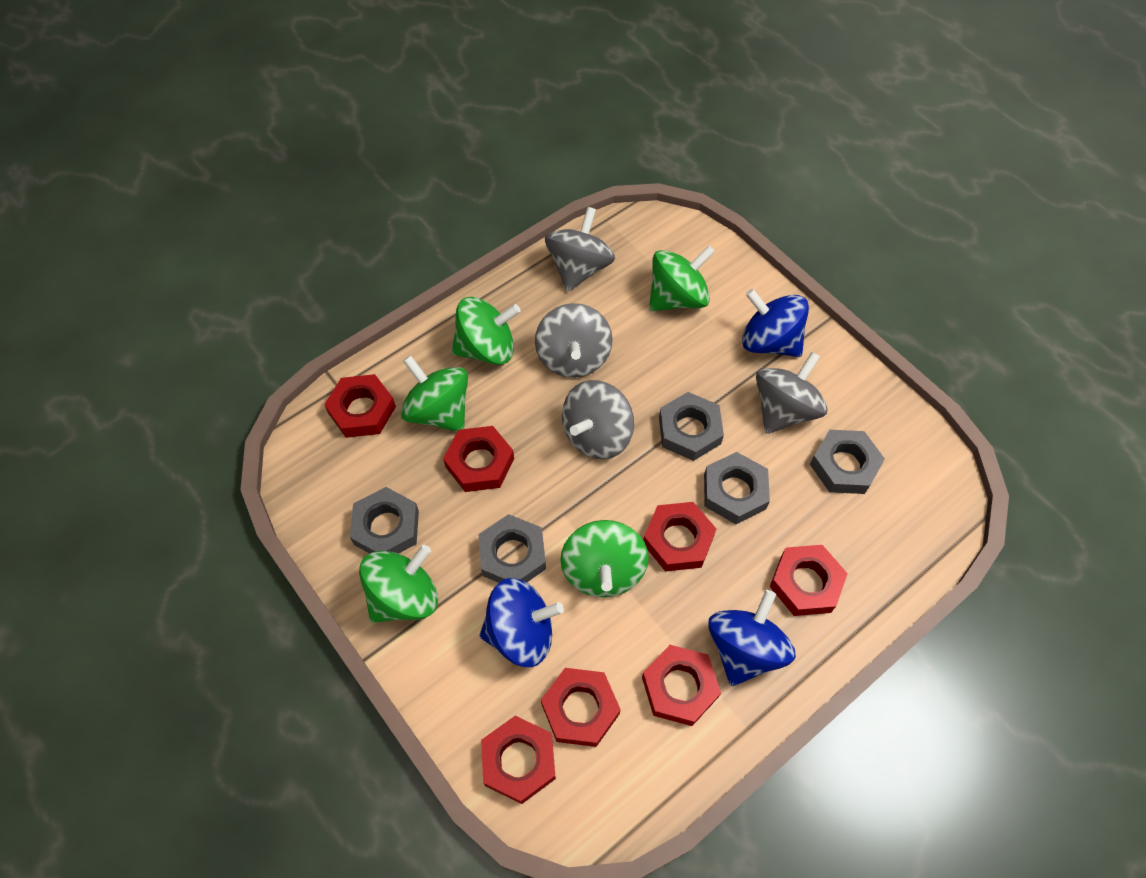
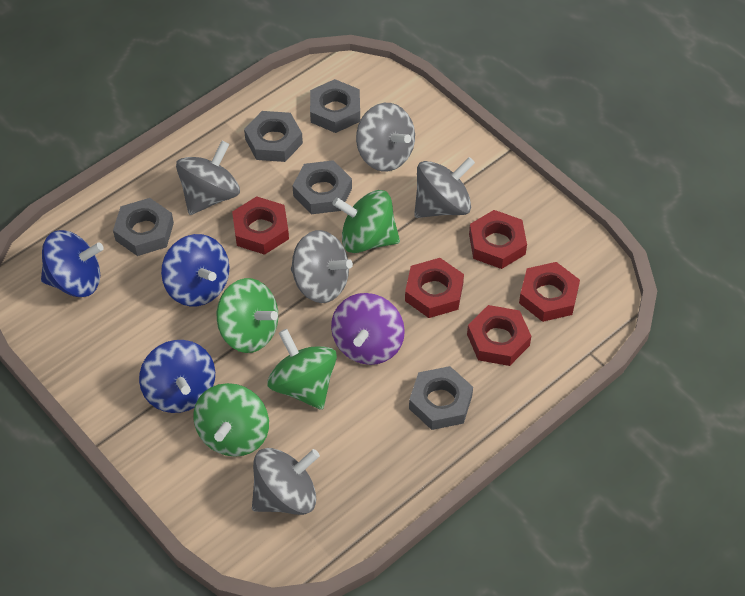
green spinning top: 5 -> 4
grey spinning top: 4 -> 5
purple spinning top: 0 -> 1
red nut: 7 -> 5

